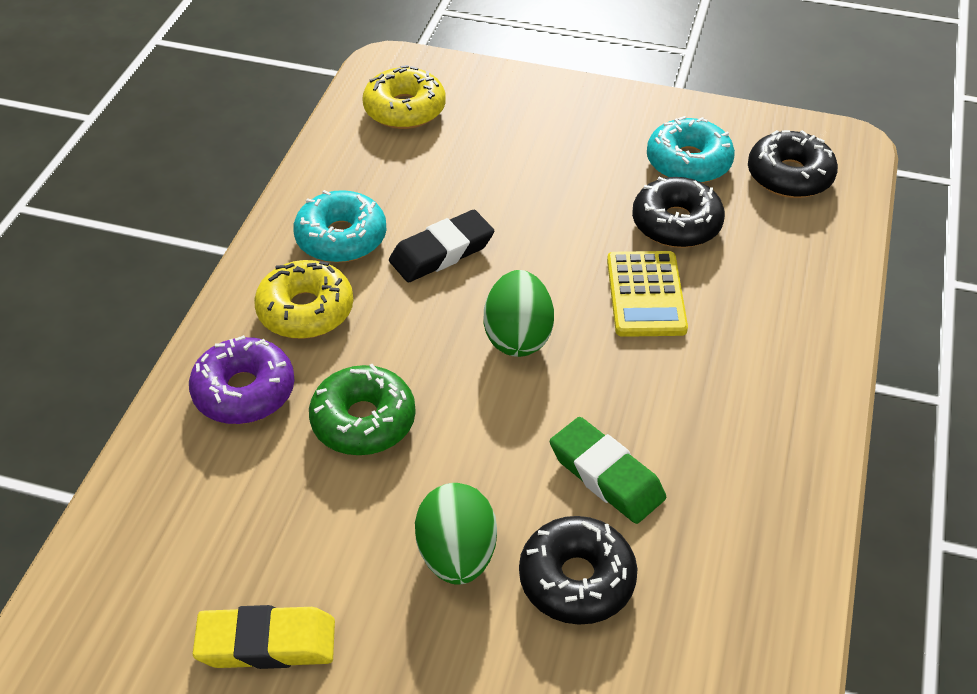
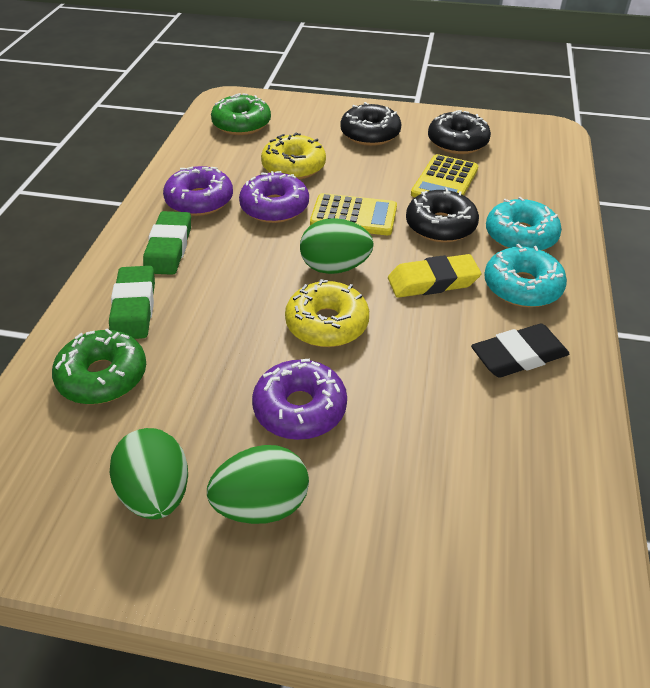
green donut: 1 -> 2
green egg: 2 -> 3
green eraser: 1 -> 2
purple donut: 1 -> 3
yellow calculator: 1 -> 2

